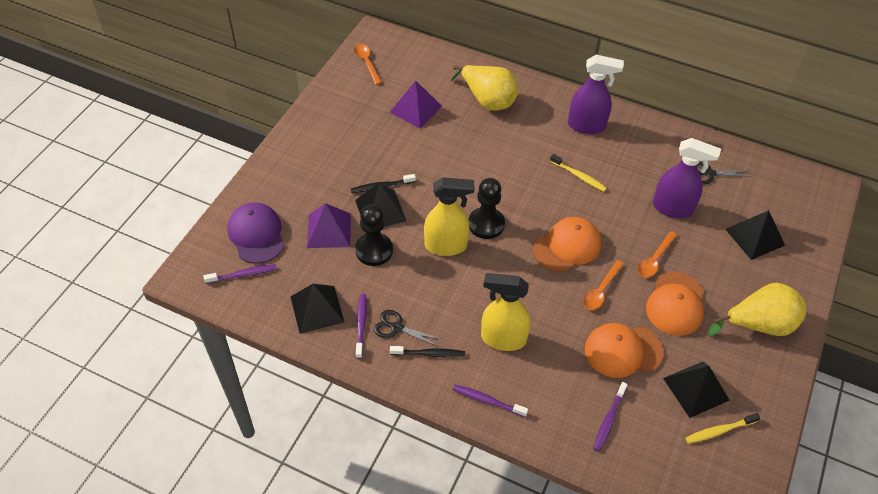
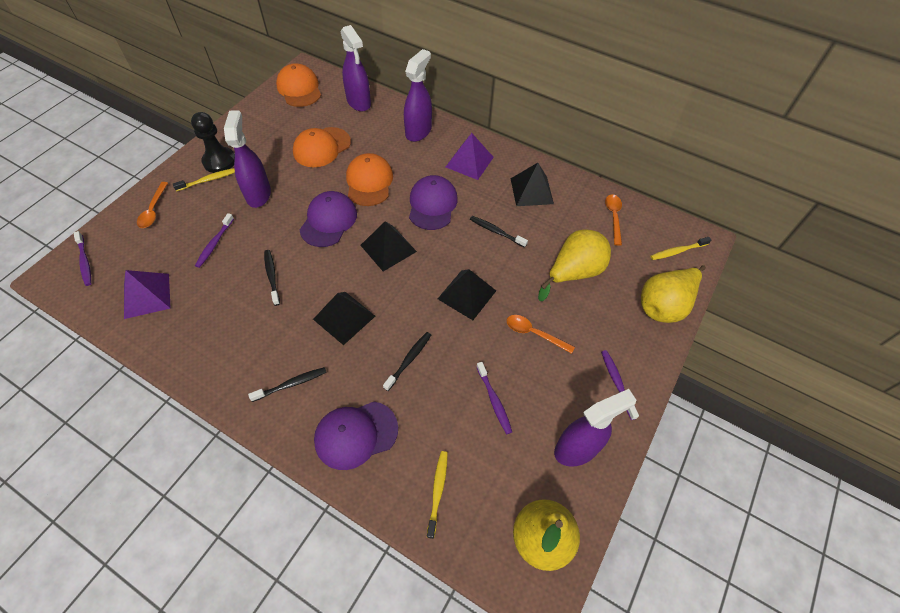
black pawn: 2 -> 1
black scissors: 2 -> 0
black toothbrush: 2 -> 4
purple cap: 1 -> 3
purple spray bottle: 2 -> 4
yellow pear: 2 -> 3
yellow spray bottle: 2 -> 0
yellow toothbrush: 2 -> 3

